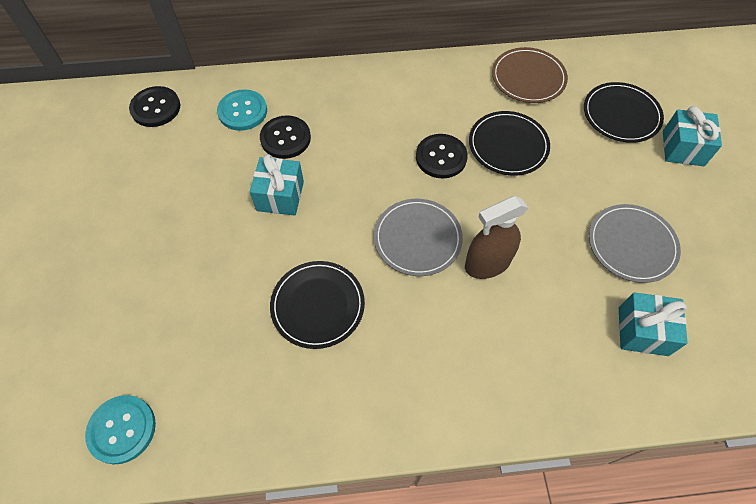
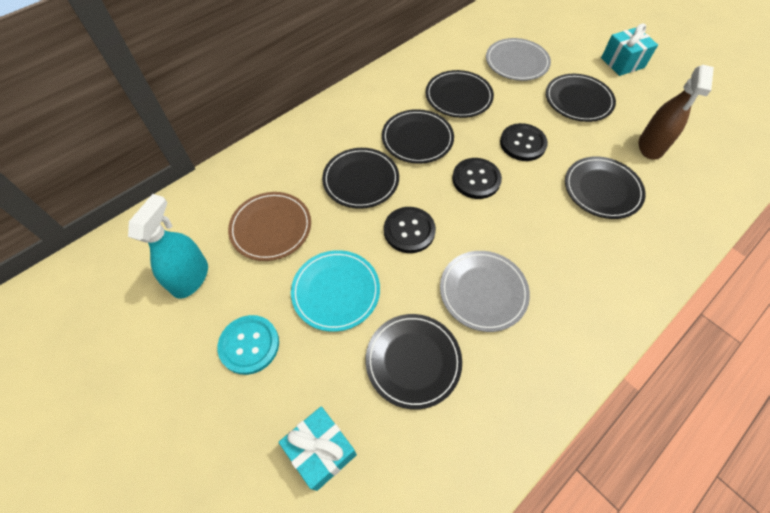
black plate: 3 -> 6
turquoise button: 2 -> 1
turquoise gift: 3 -> 2
turquoise plate: 0 -> 1
turquoise spray bottle: 0 -> 1

